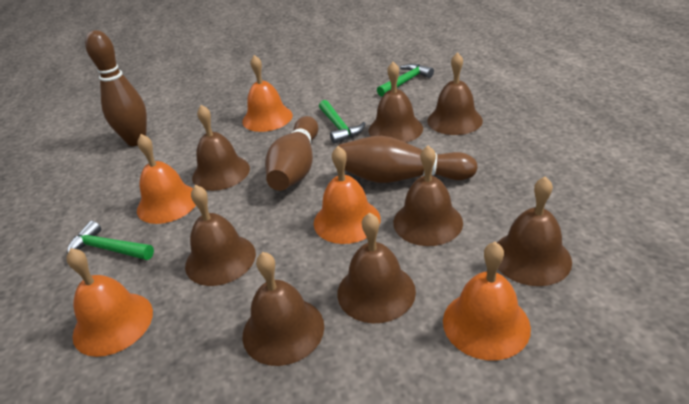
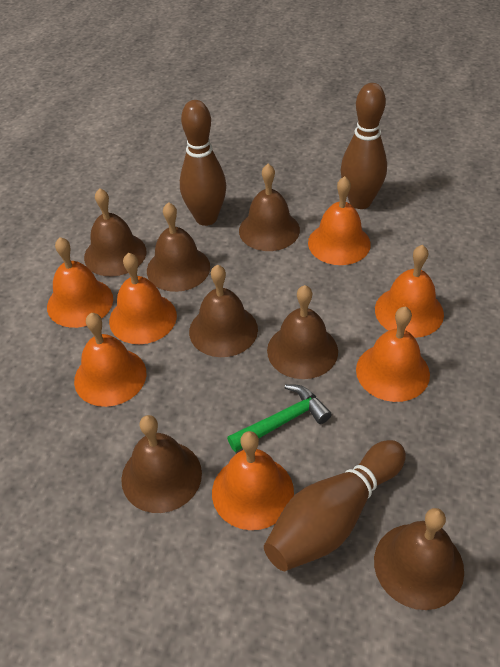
brown bell: 8 -> 7
green hammer: 3 -> 1
orange bell: 5 -> 7

